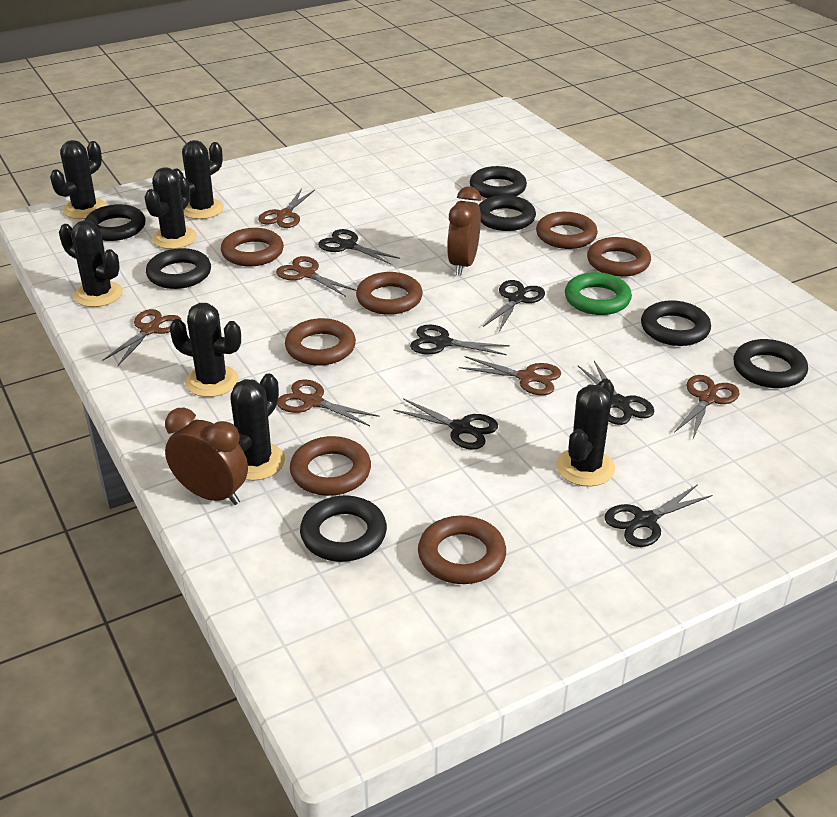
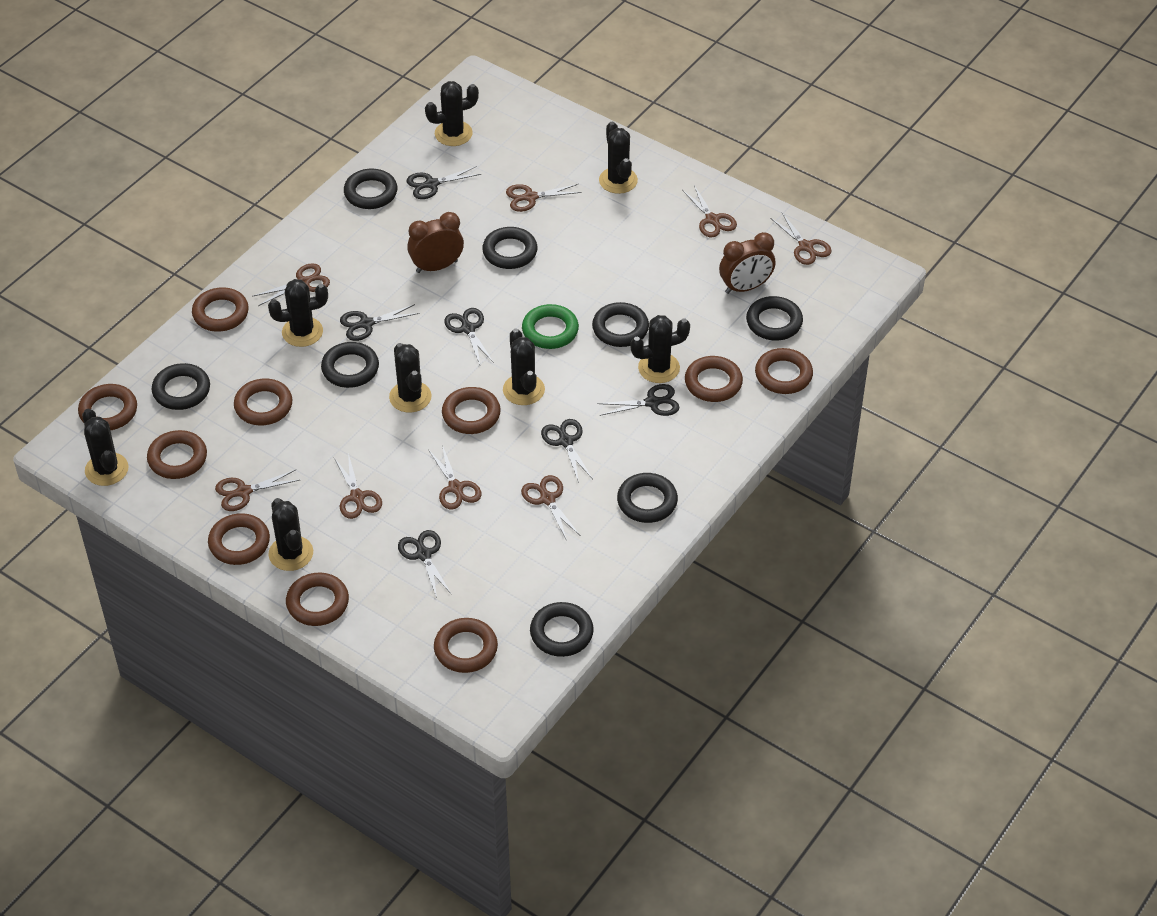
black cactus: 7 -> 8
black ring: 7 -> 8
brown ring: 7 -> 10
brown scissors: 6 -> 8

